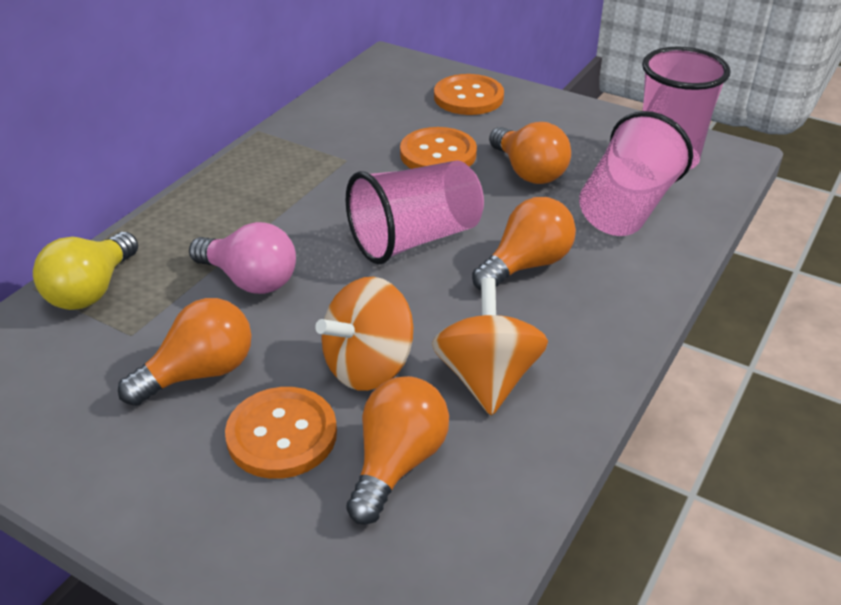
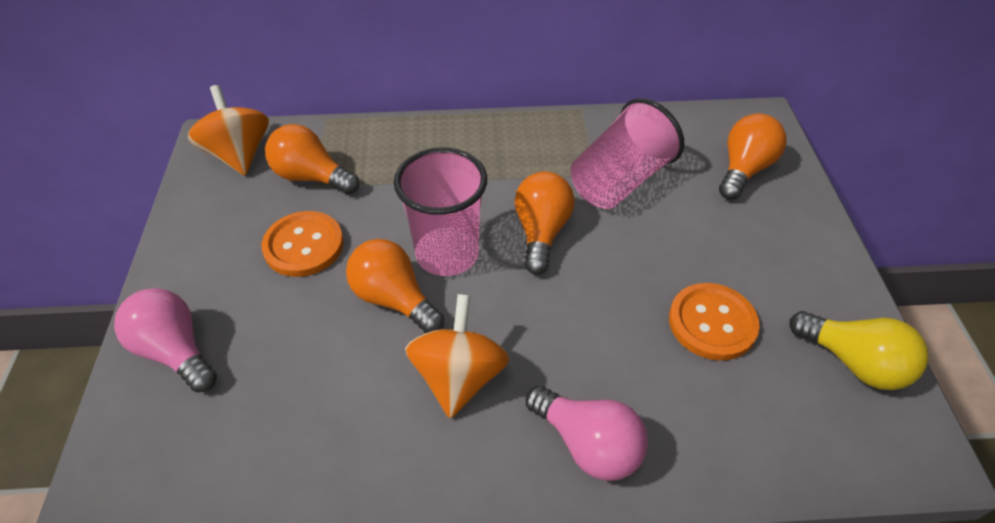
orange button: 3 -> 2
pink cup: 3 -> 2
pink light bulb: 1 -> 2

